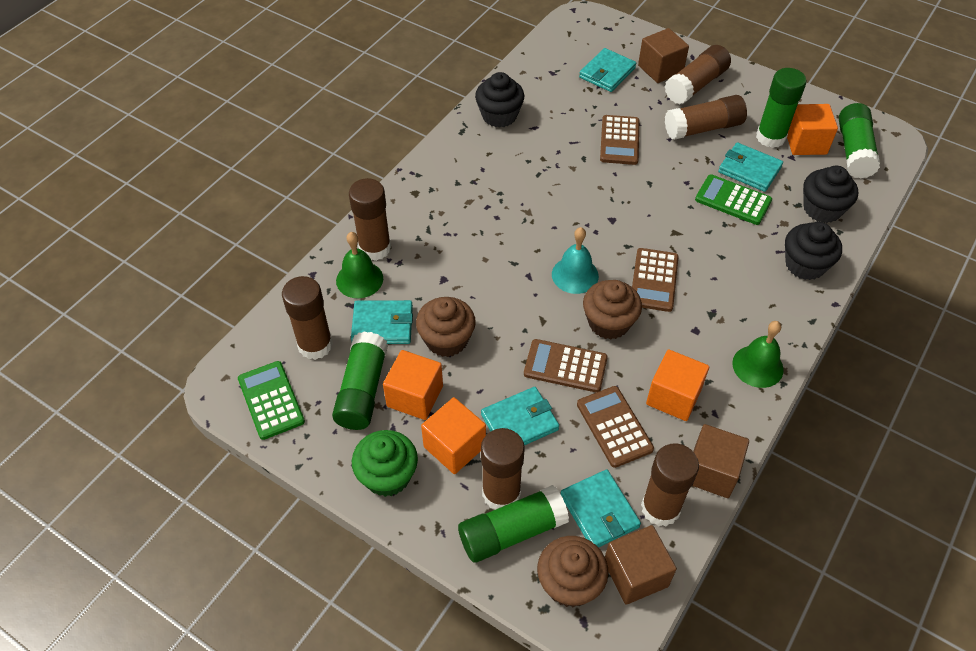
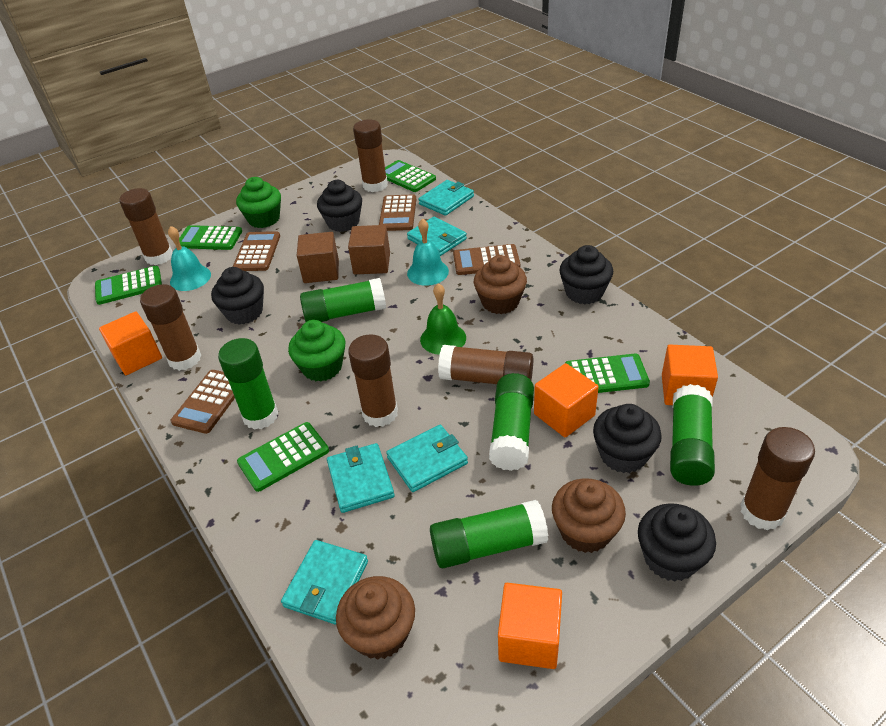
black cupcake: 3 -> 5
brown cube: 3 -> 2
green bell: 2 -> 1
green calculator: 2 -> 5
green cupcake: 1 -> 2
green glue stick: 4 -> 5
turquoise bell: 1 -> 2

